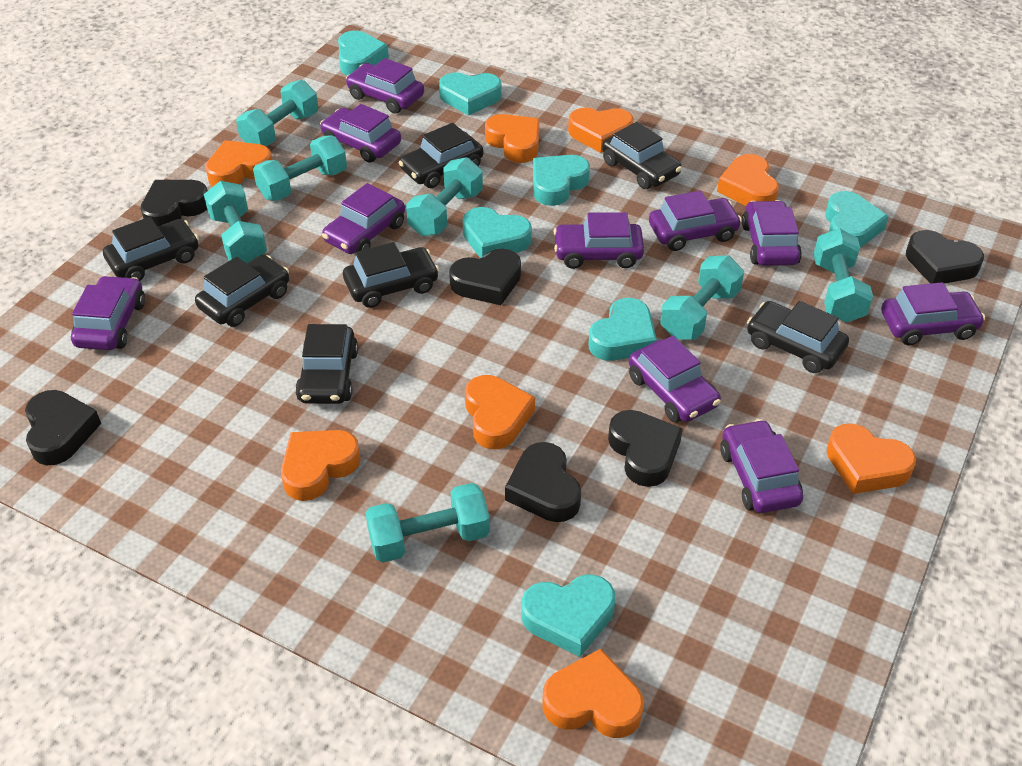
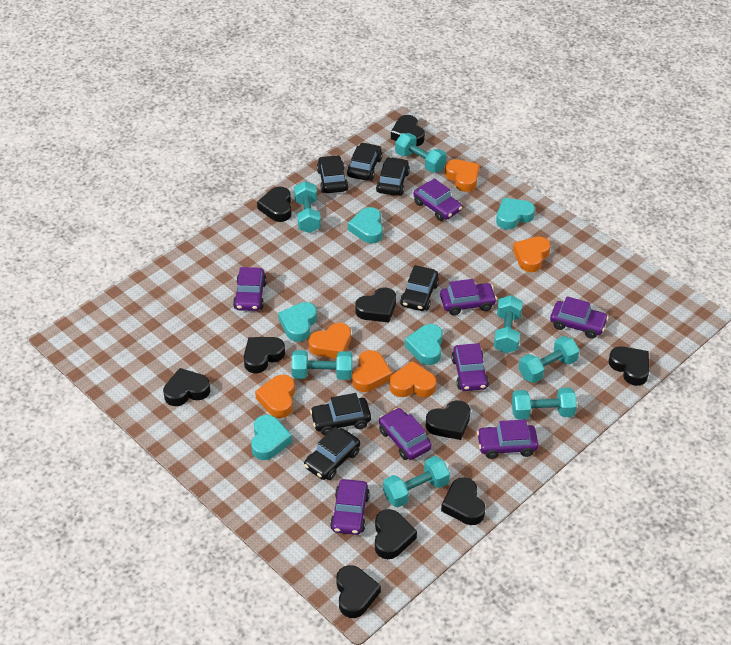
black car: 7 -> 6
black heart: 6 -> 10
orange heart: 8 -> 6
purple car: 10 -> 8
turquoise heart: 7 -> 5

